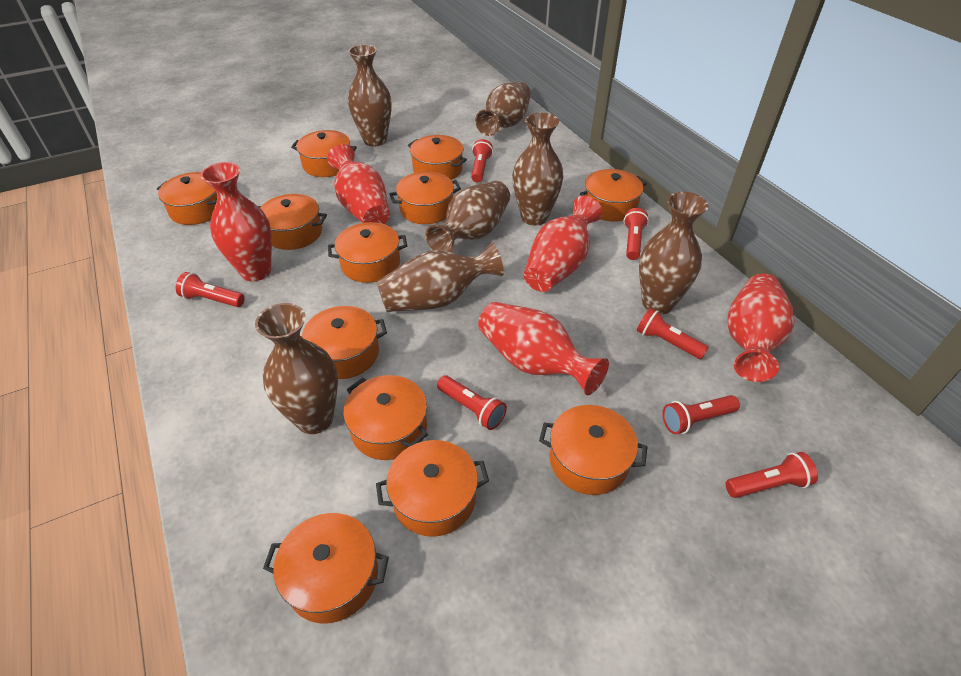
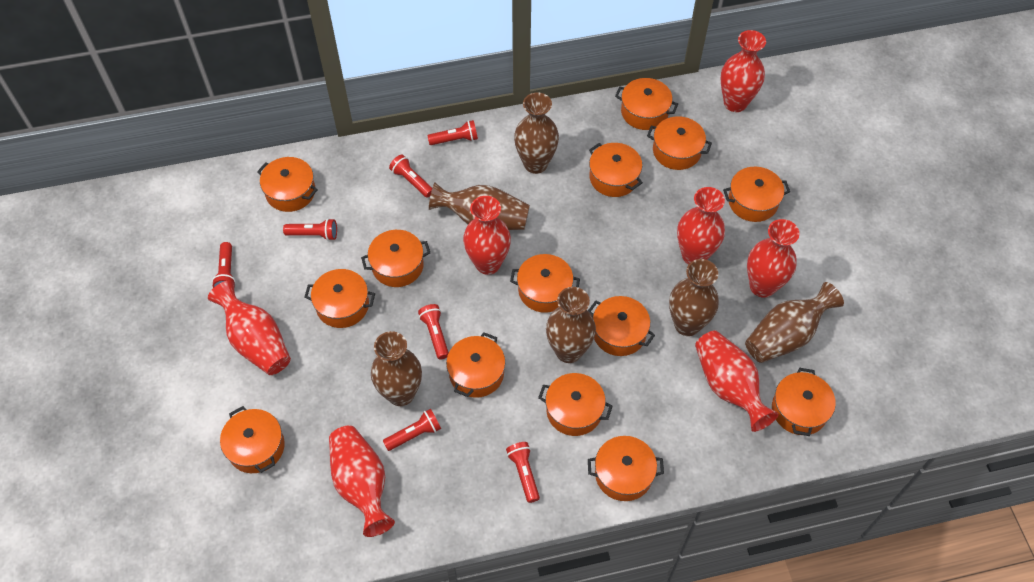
brown vase: 7 -> 6
orange pot: 12 -> 14
red vase: 5 -> 7

